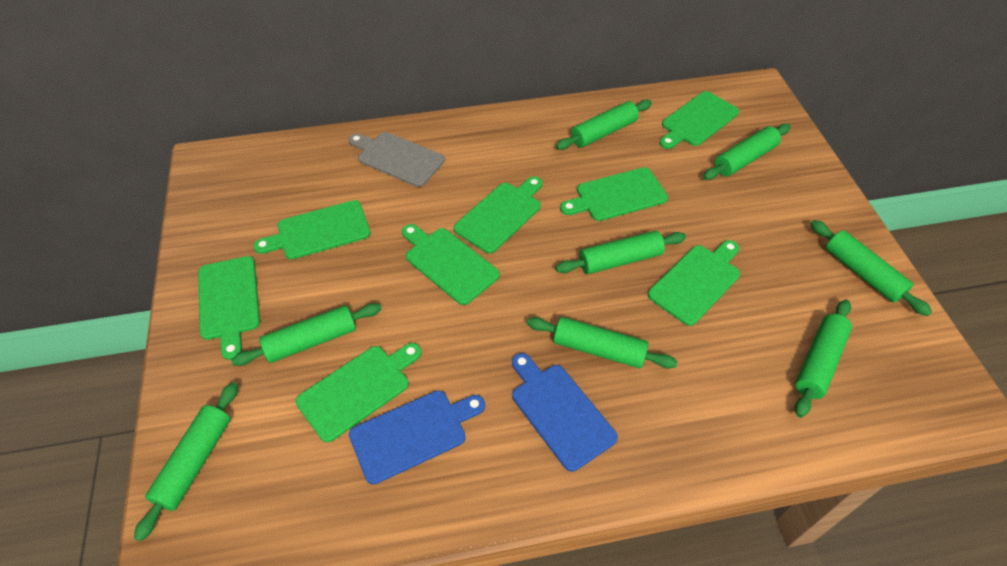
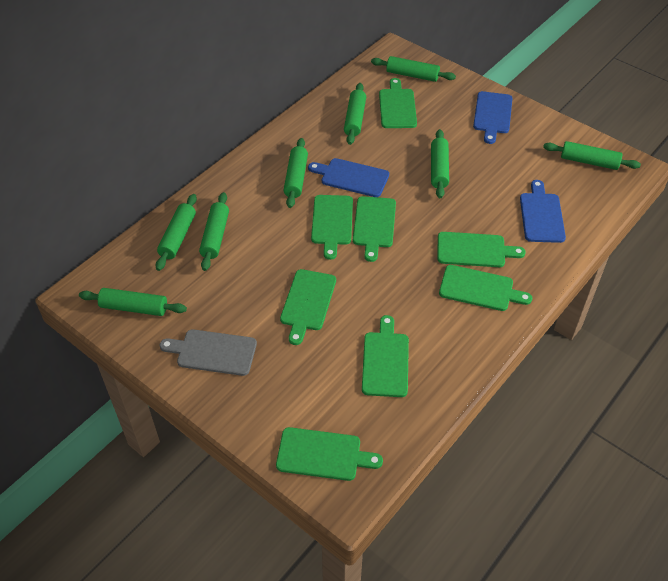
blue cutting board: 2 -> 3

